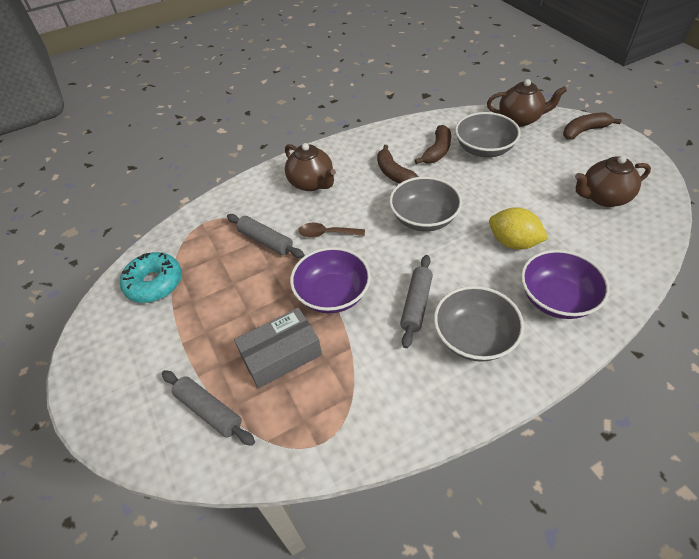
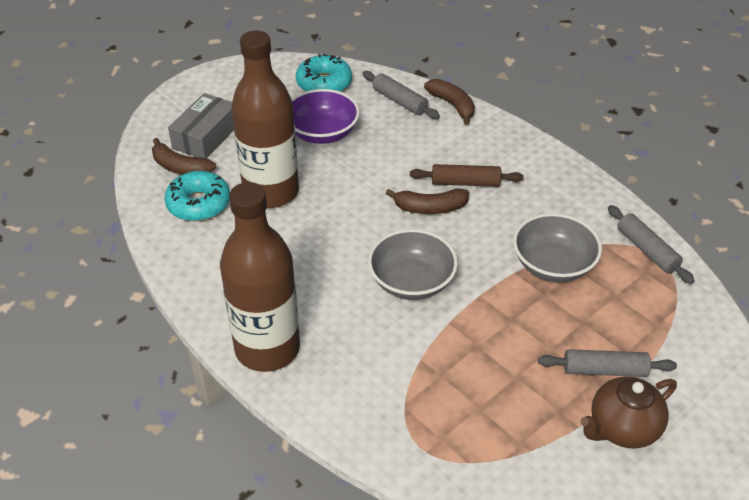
brown bottle: 0 -> 2
brown rolling pin: 0 -> 1
brown spoon: 1 -> 0
brown teapot: 3 -> 1
grey bowl: 3 -> 2
purple bowl: 2 -> 1
turquoise donut: 1 -> 2
yellow lemon: 1 -> 0

